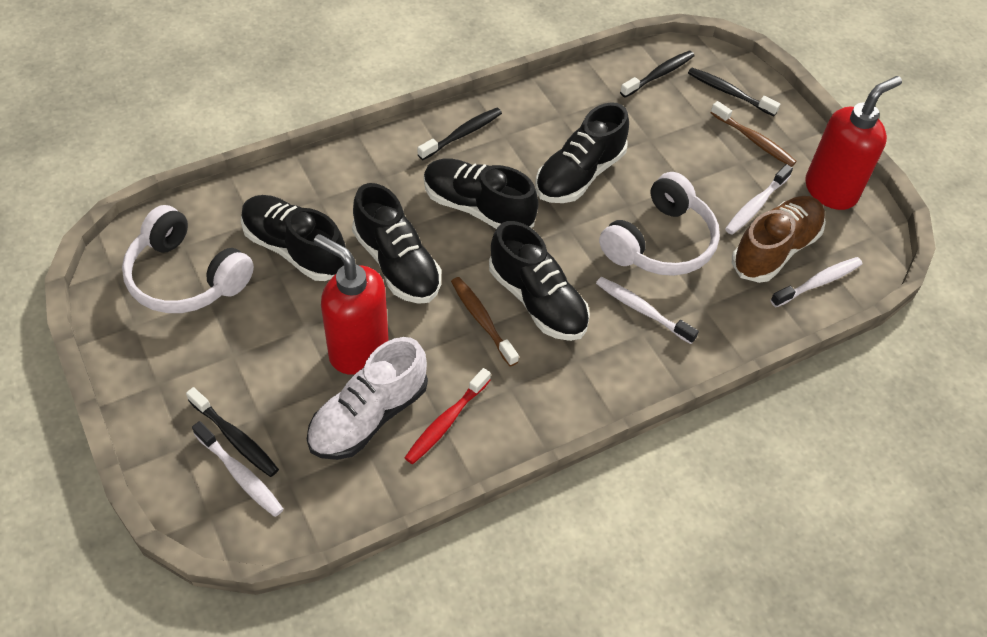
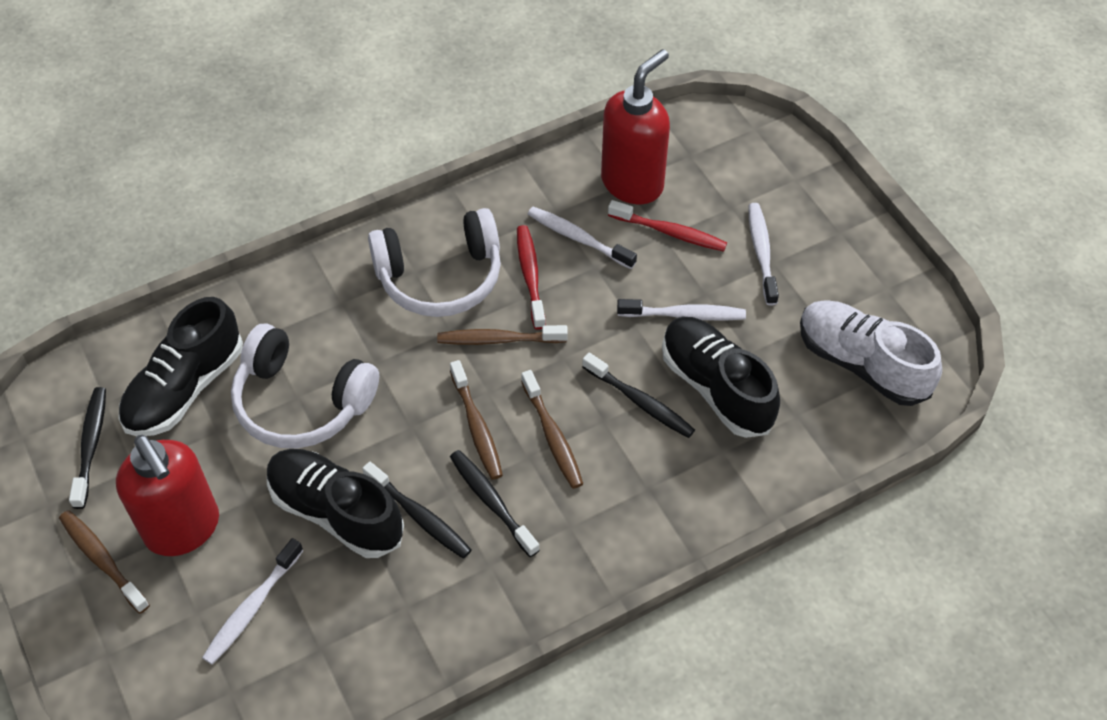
black shoe: 5 -> 3
brown shoe: 1 -> 0
brown toothbrush: 2 -> 4
red toothbrush: 1 -> 2

